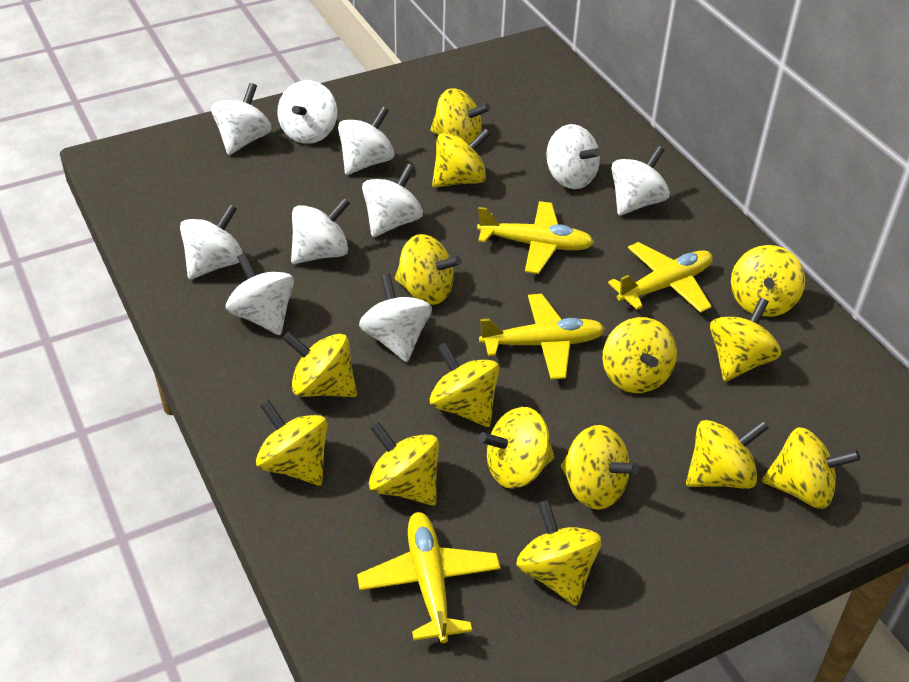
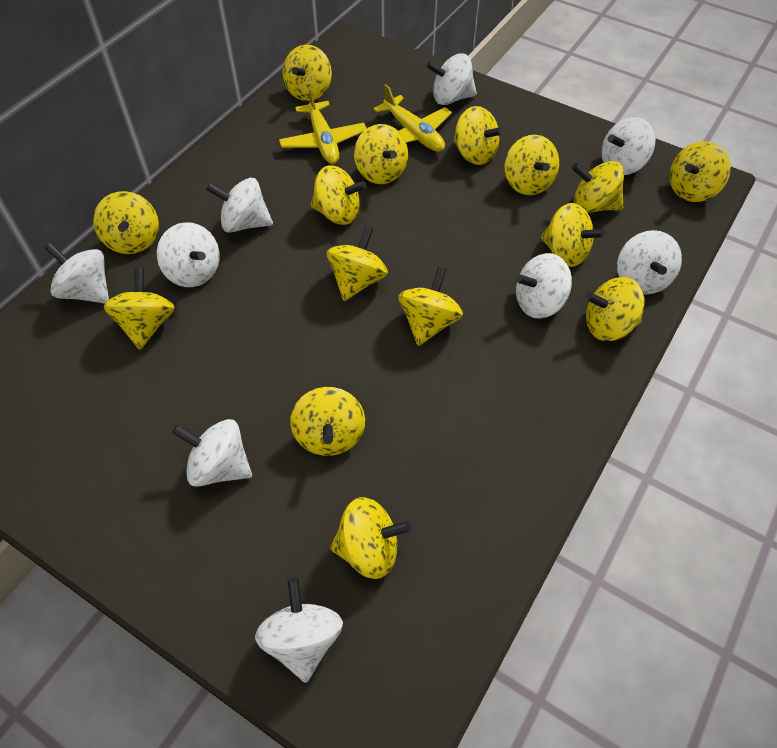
white spinning top: 10 -> 9
yellow plane: 4 -> 2

